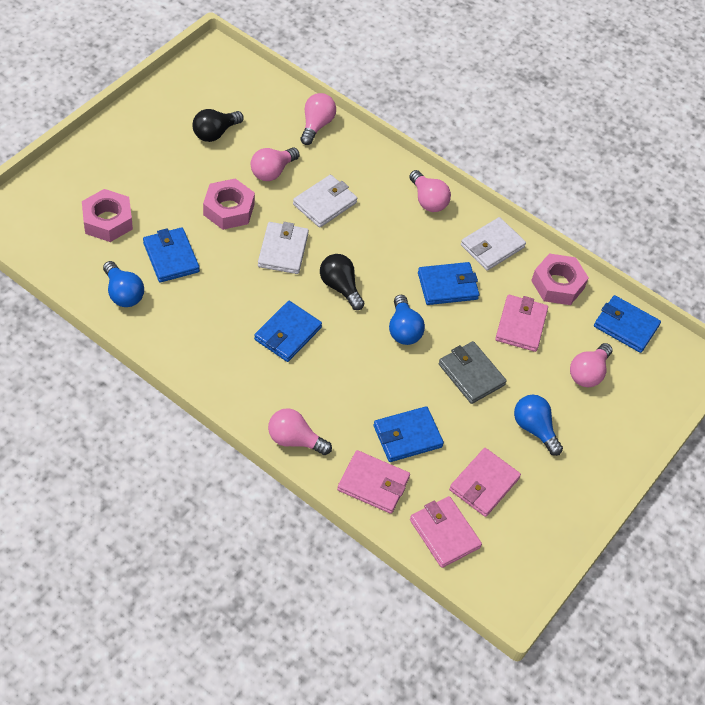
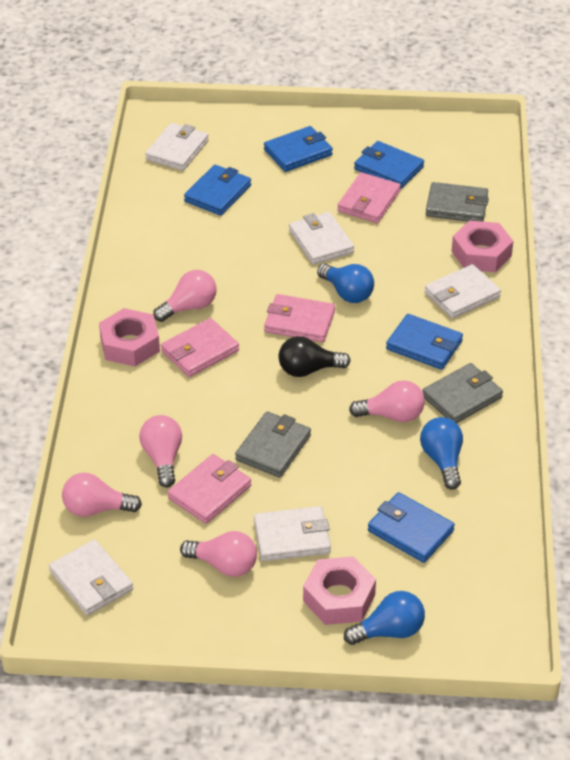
black light bulb: 2 -> 1
grey wallet: 1 -> 3
white wallet: 3 -> 5

